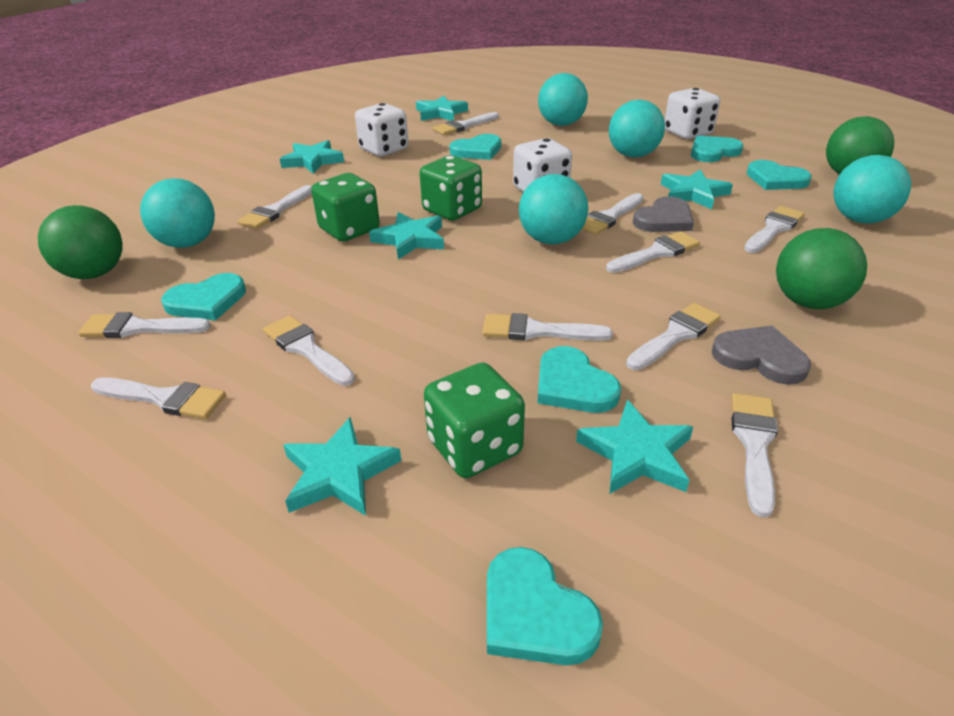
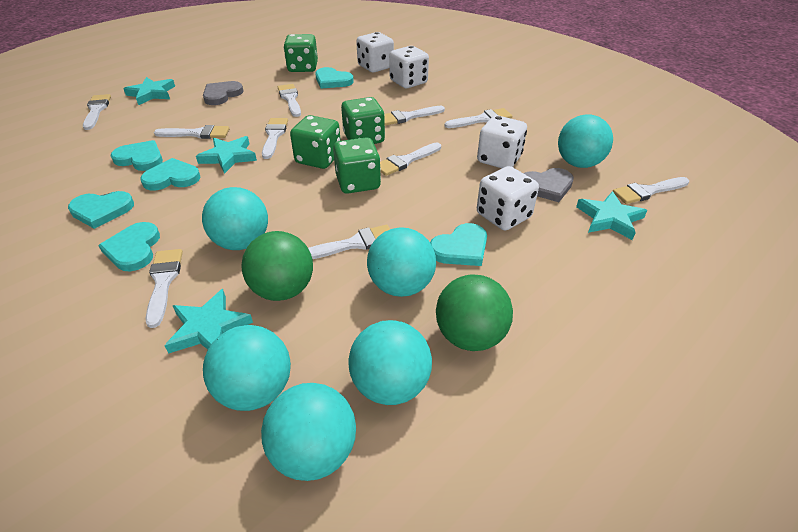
green ball: 3 -> 2
green dice: 3 -> 4
turquoise ball: 5 -> 6
turquoise star: 6 -> 4
white brush: 11 -> 10
white dice: 3 -> 4

